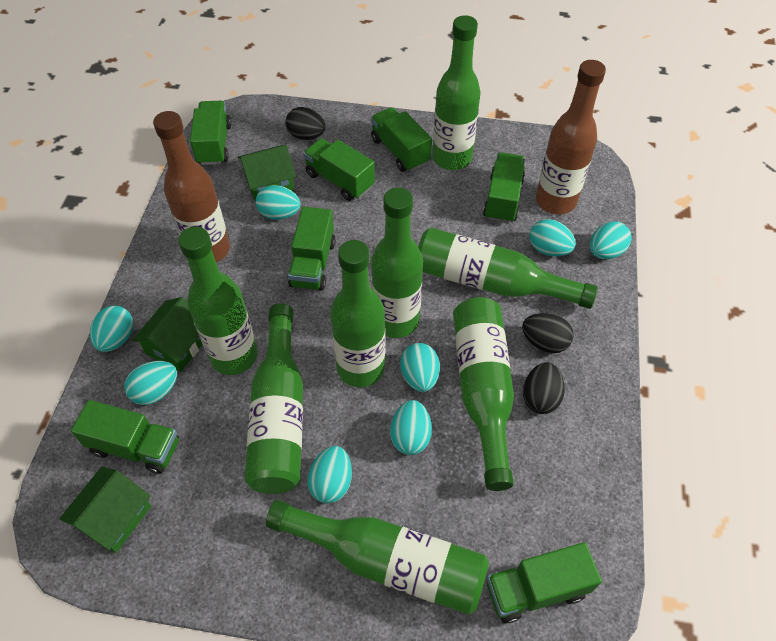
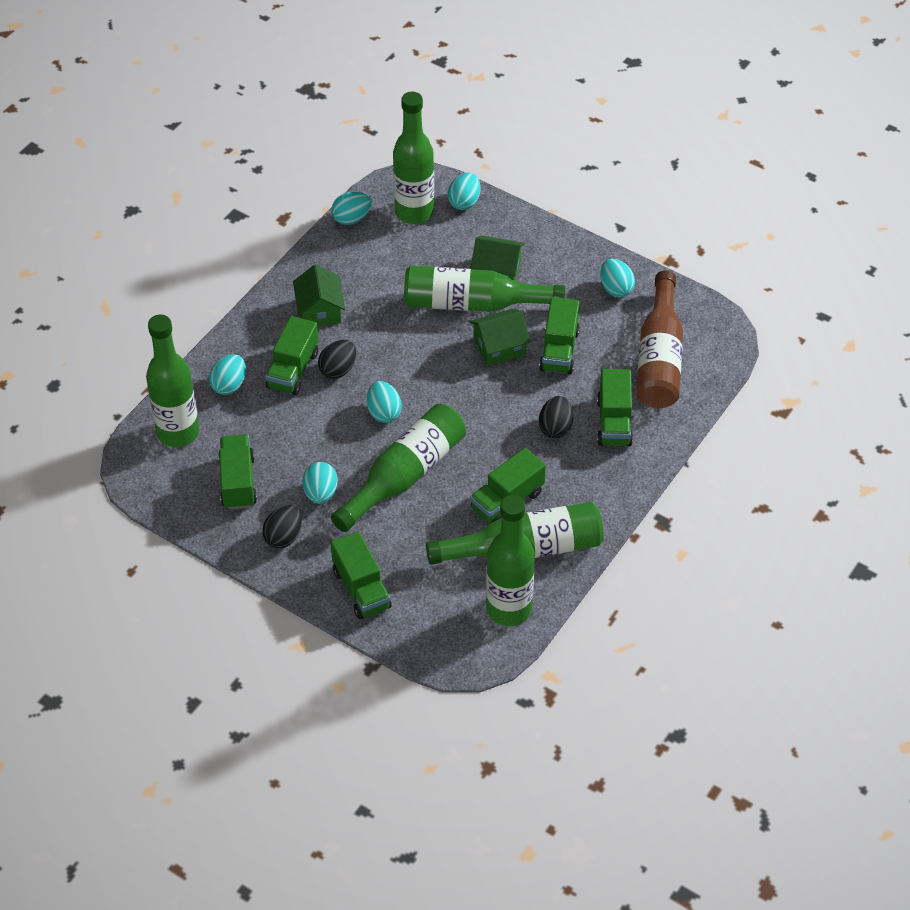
brown bottle: 2 -> 1
green bottle: 8 -> 6
green truck: 7 -> 6
turquoise egg: 8 -> 6

